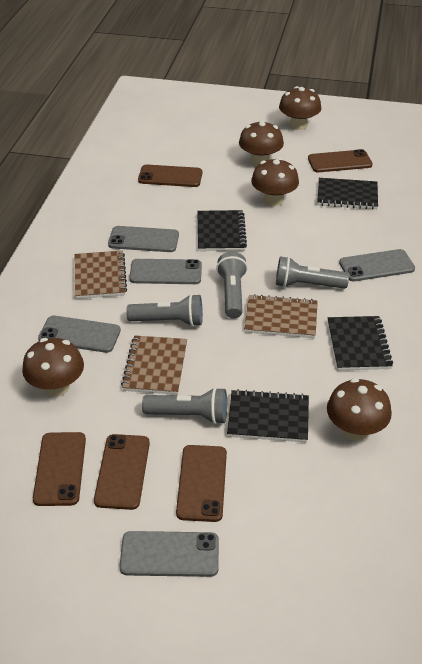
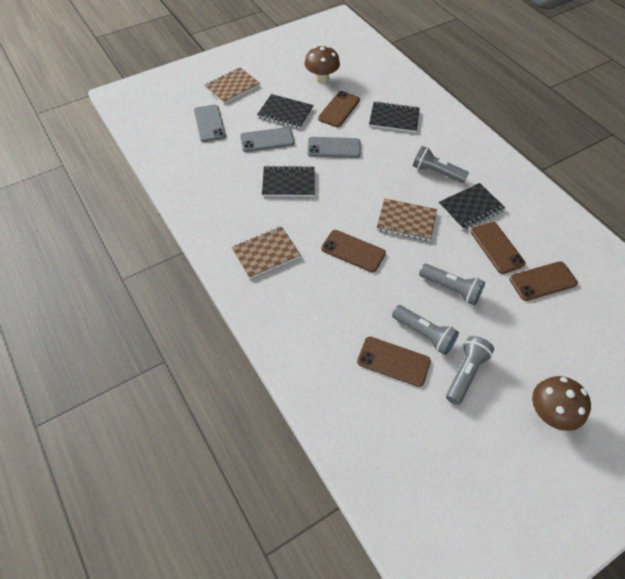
brown mushroom: 5 -> 2
grey phone: 5 -> 3

